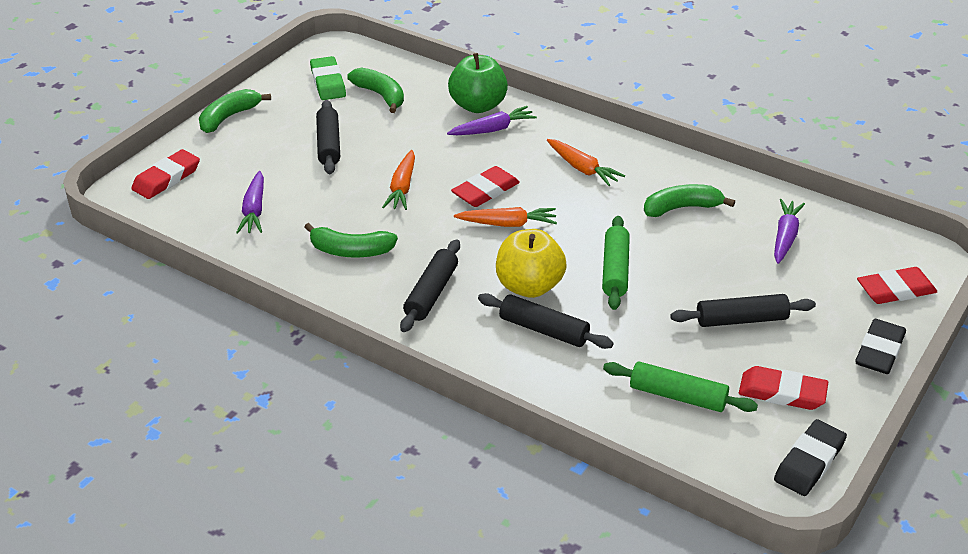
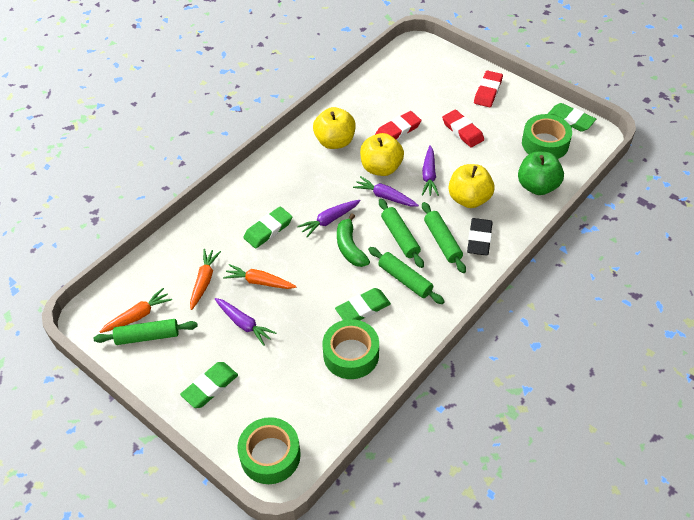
black eraser: 2 -> 1
black rolling pin: 4 -> 0
green banana: 4 -> 1
green eraser: 1 -> 4
green rolling pin: 2 -> 4
green tape: 0 -> 3
purple carrot: 3 -> 4
red eraser: 4 -> 3
yellow apple: 1 -> 3

